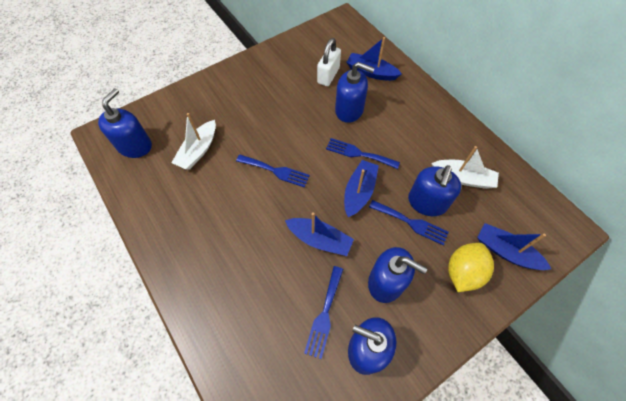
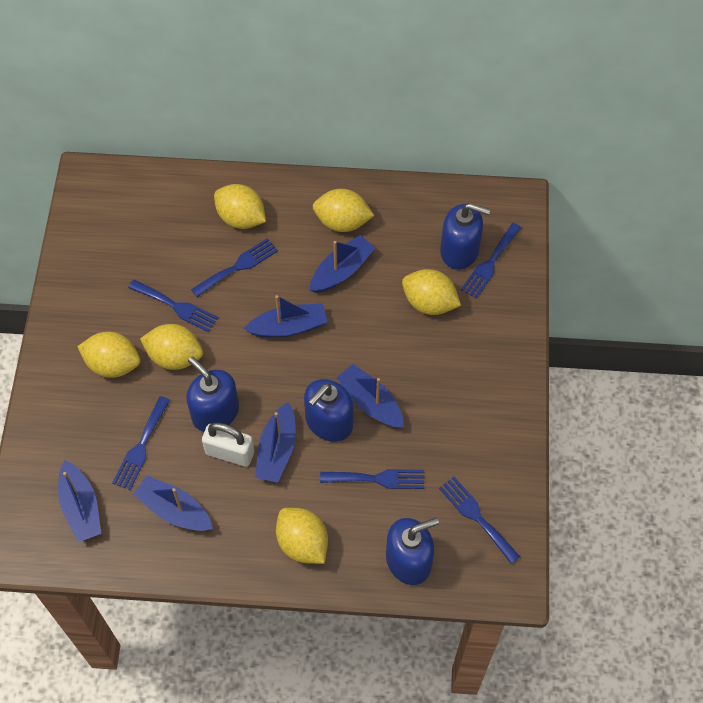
blue boat: 4 -> 6
blue fork: 4 -> 6
blue soap dispenser: 5 -> 4
white boat: 2 -> 0
yellow lemon: 1 -> 6

